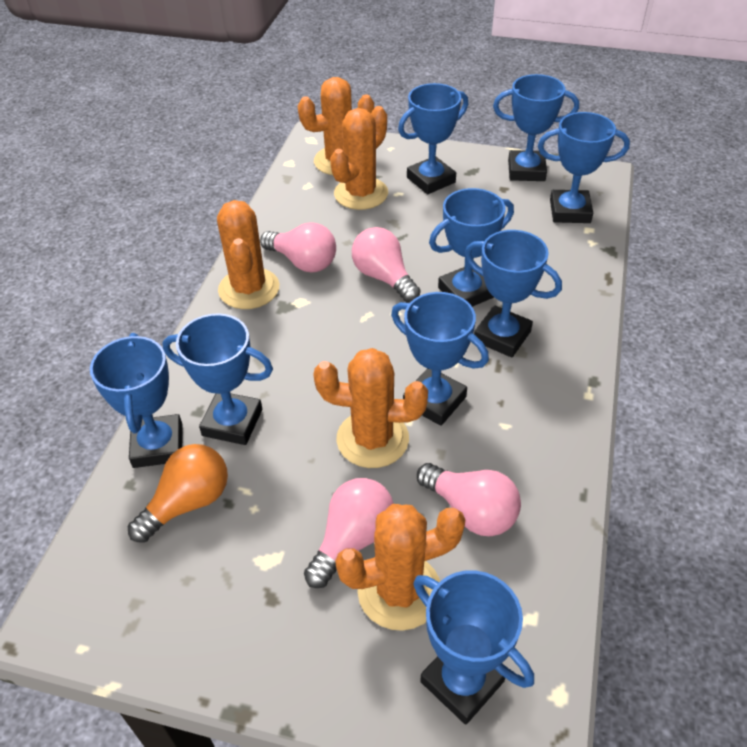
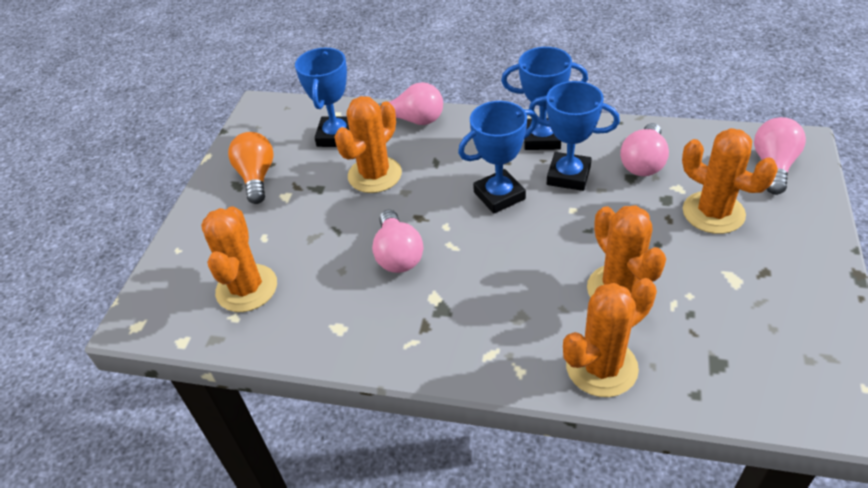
blue trophy: 9 -> 4

